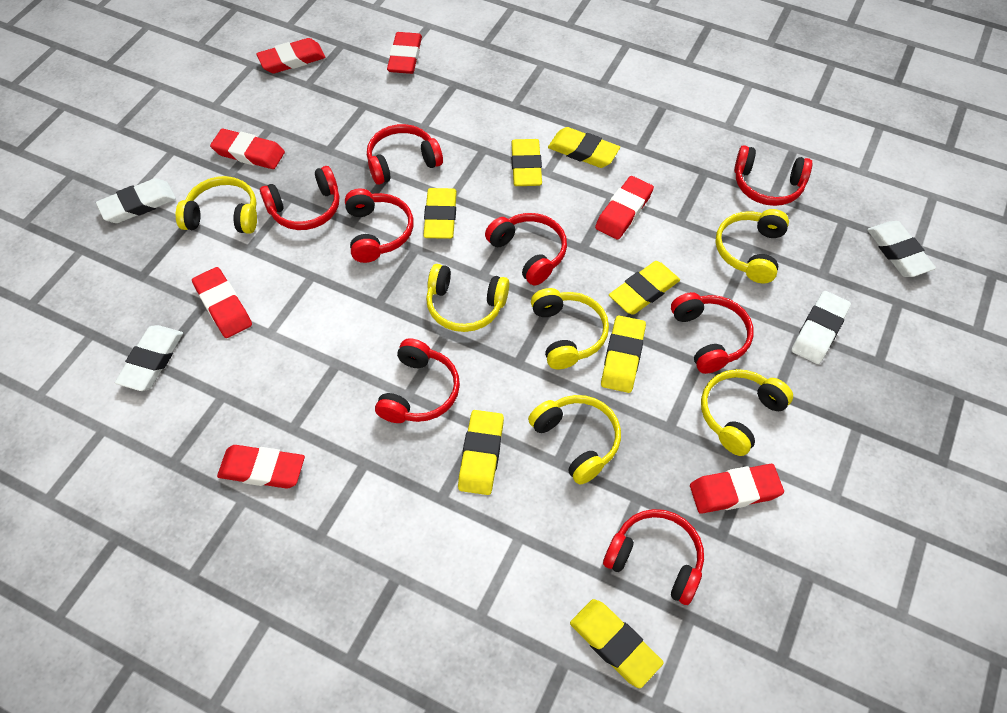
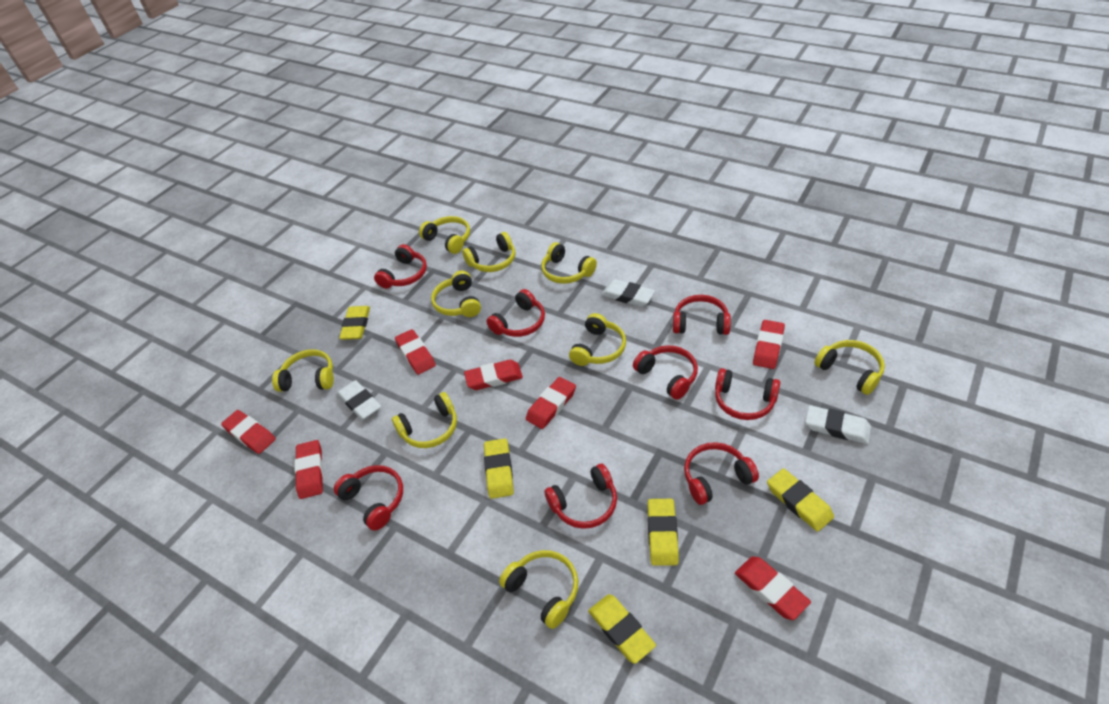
white eraser: 4 -> 3
yellow eraser: 7 -> 5
yellow headphones: 6 -> 9

